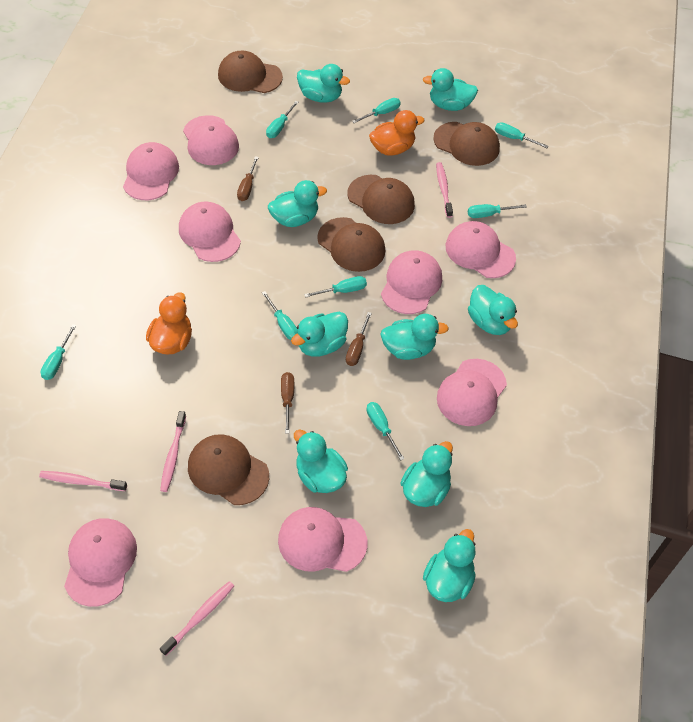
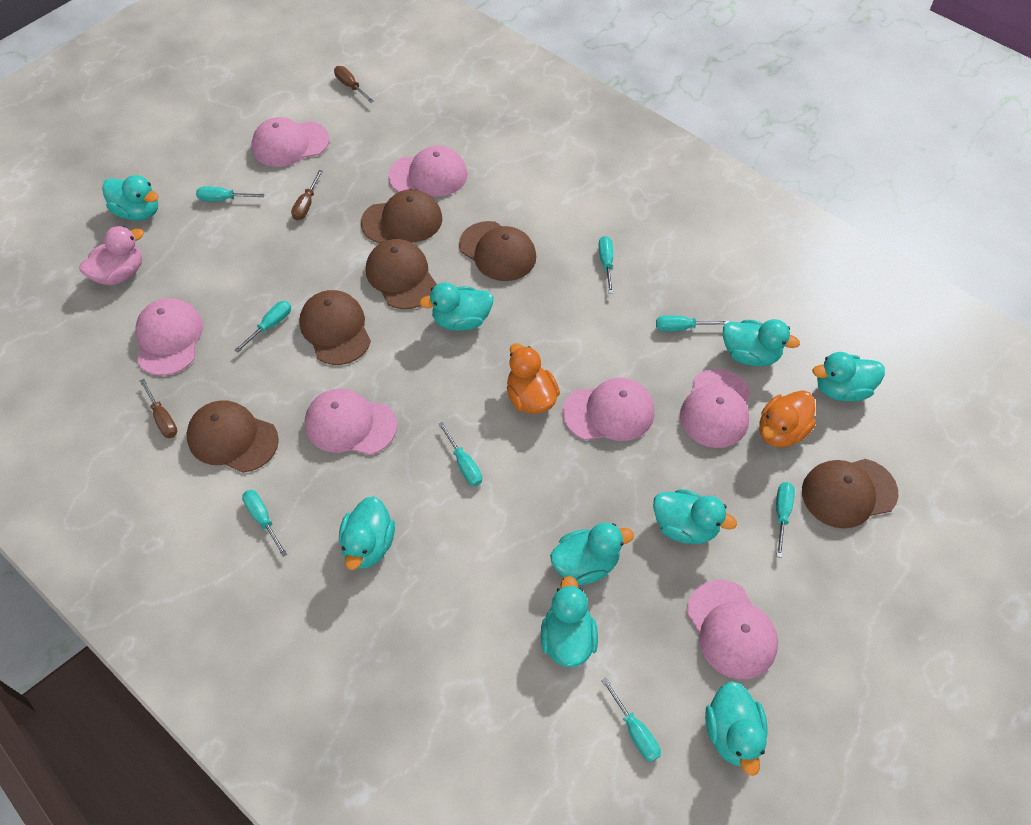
brown cap: 5 -> 6
pink cap: 8 -> 7
pink duck: 0 -> 1
pink toothbrush: 4 -> 0

